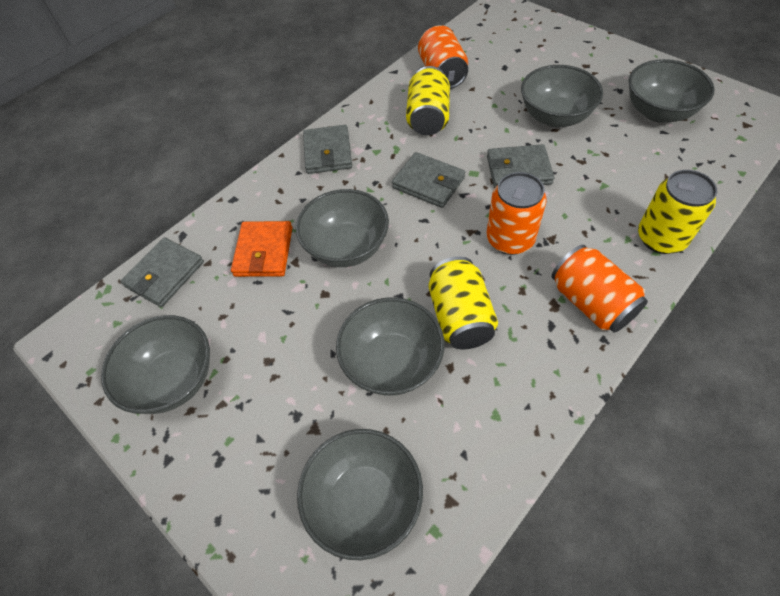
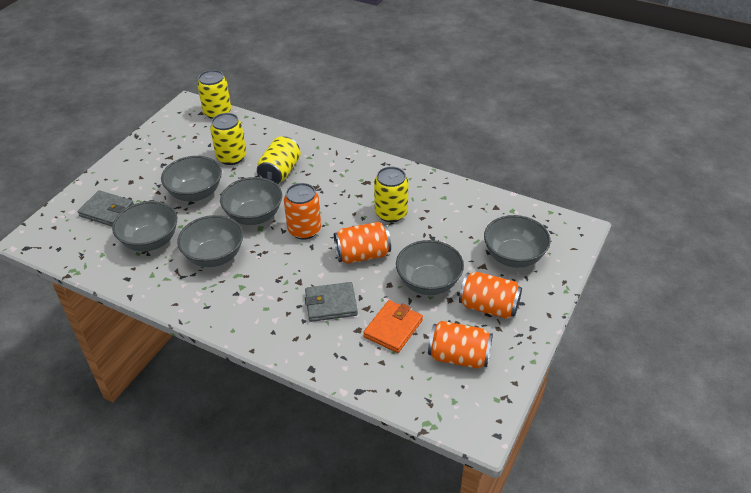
grey wallet: 4 -> 2
orange can: 3 -> 4
yellow can: 3 -> 4

